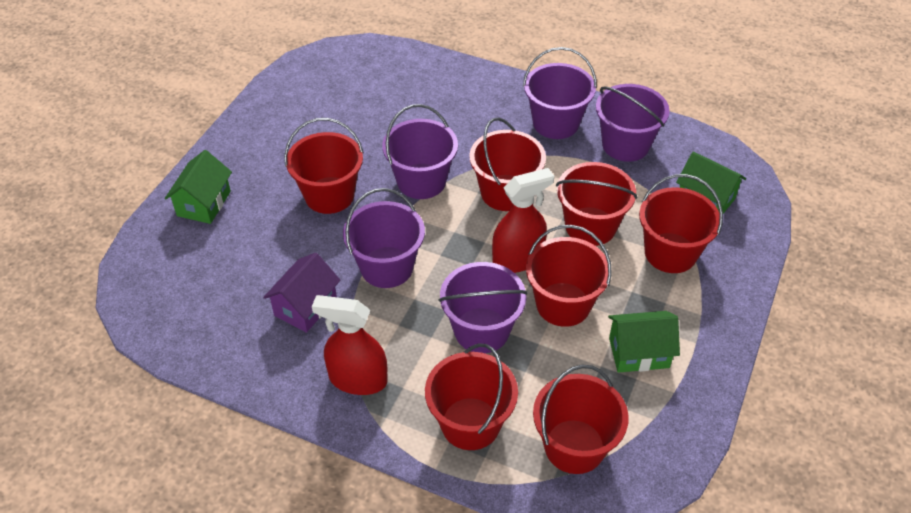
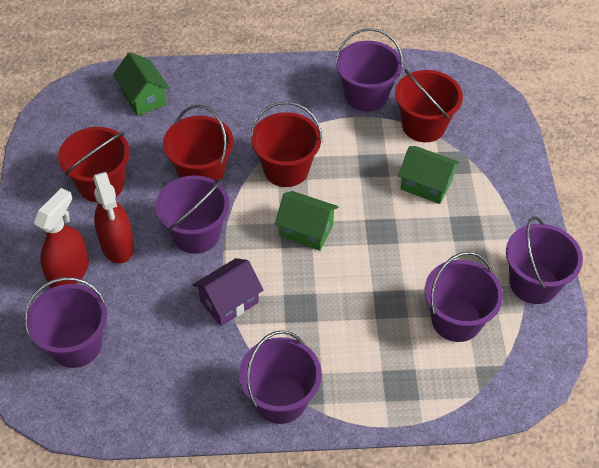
purple bucket: 5 -> 6
red bucket: 7 -> 4

